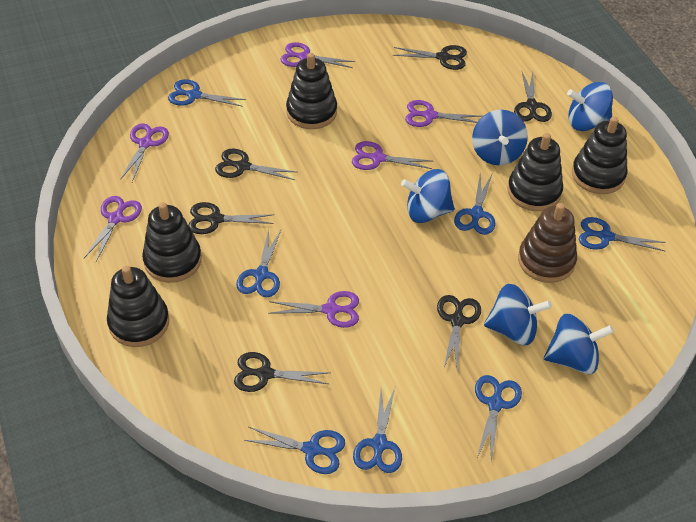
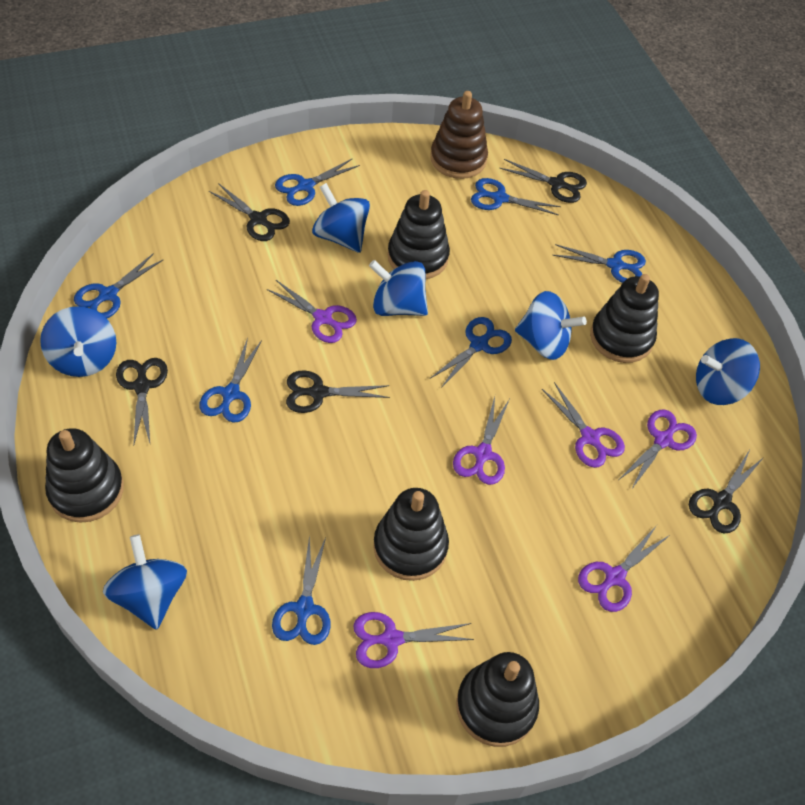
black scissors: 6 -> 5
blue spinning top: 5 -> 6

